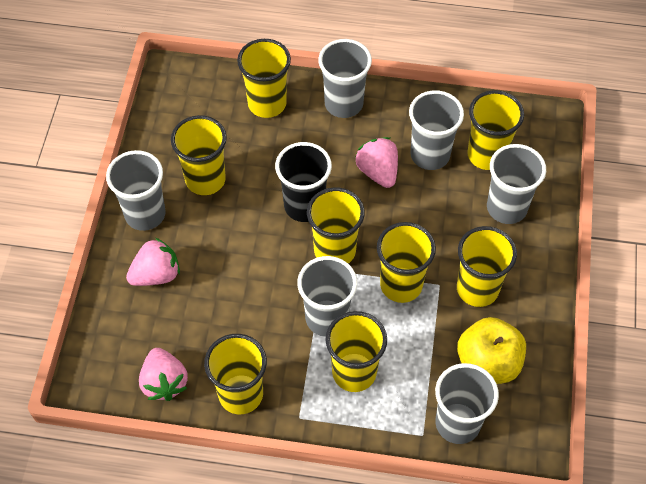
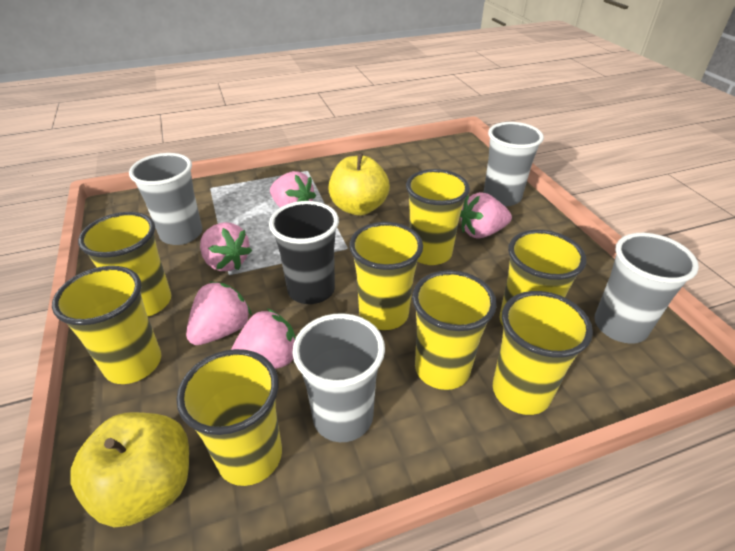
grey cup: 6 -> 4
pink strawberry: 3 -> 5
yellow apple: 1 -> 2

